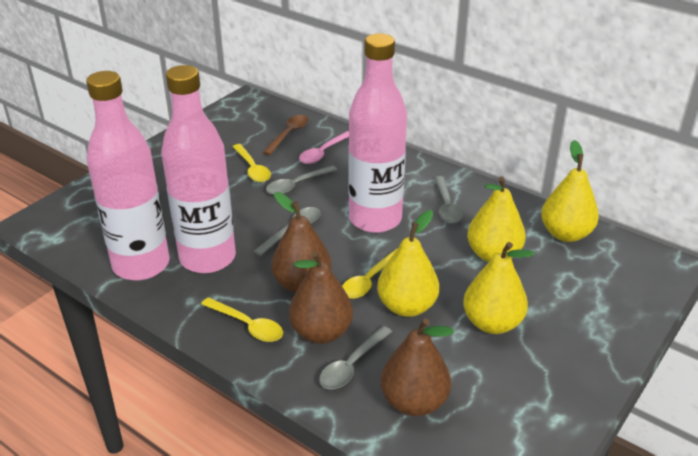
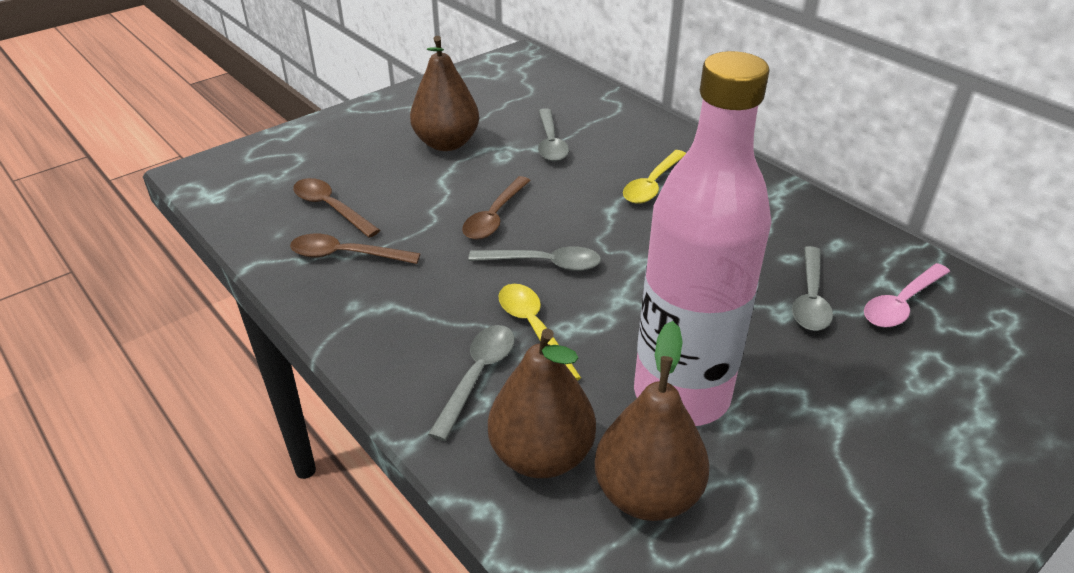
brown spoon: 1 -> 3
pink bottle: 3 -> 1
yellow pear: 4 -> 0
yellow spoon: 3 -> 2

